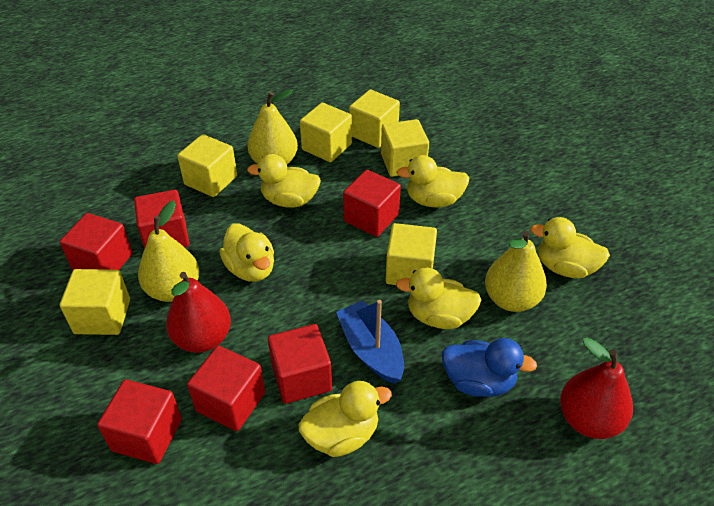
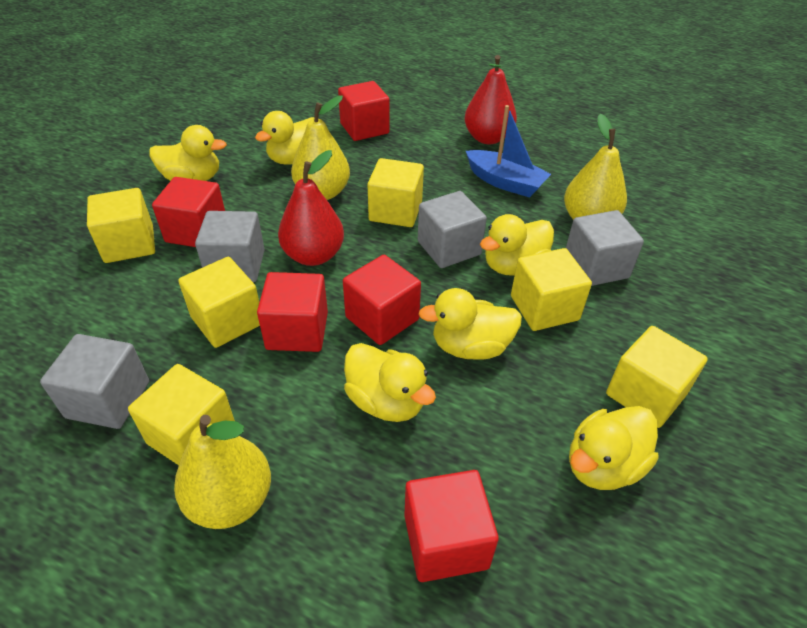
blue duck: 1 -> 0
grey cube: 0 -> 4
red cube: 6 -> 5

